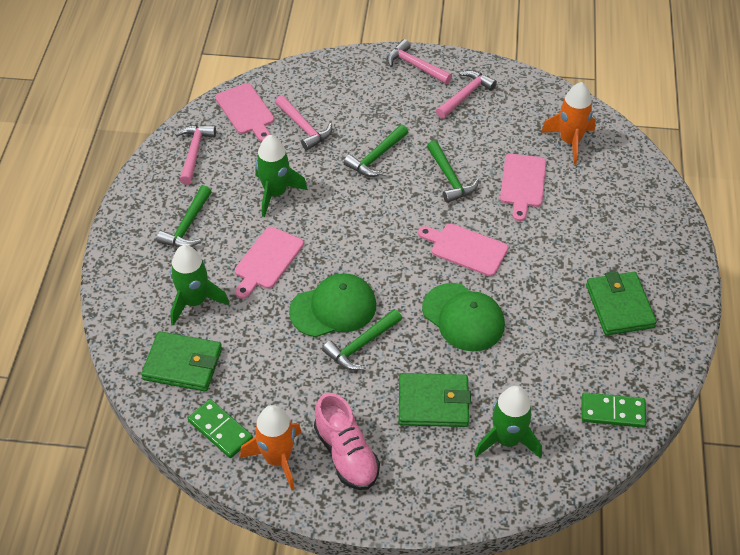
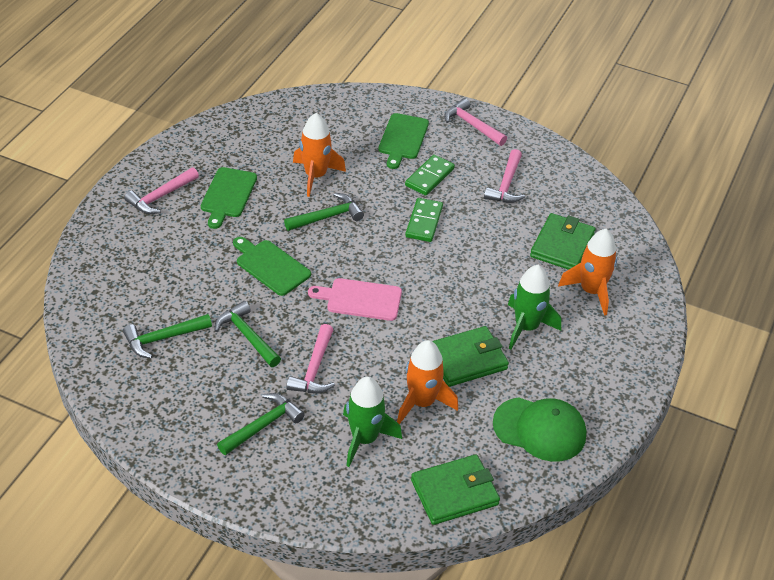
green cap: 2 -> 1
green cutting board: 0 -> 3
green rocket: 3 -> 2
orange rocket: 2 -> 3
pink cutting board: 4 -> 1
pink shoe: 1 -> 0

